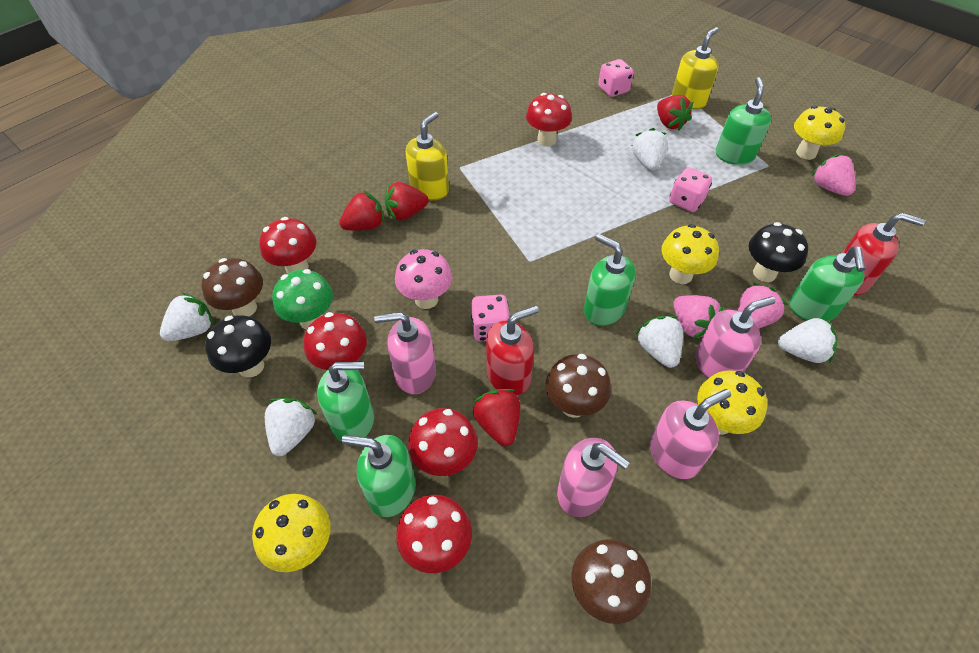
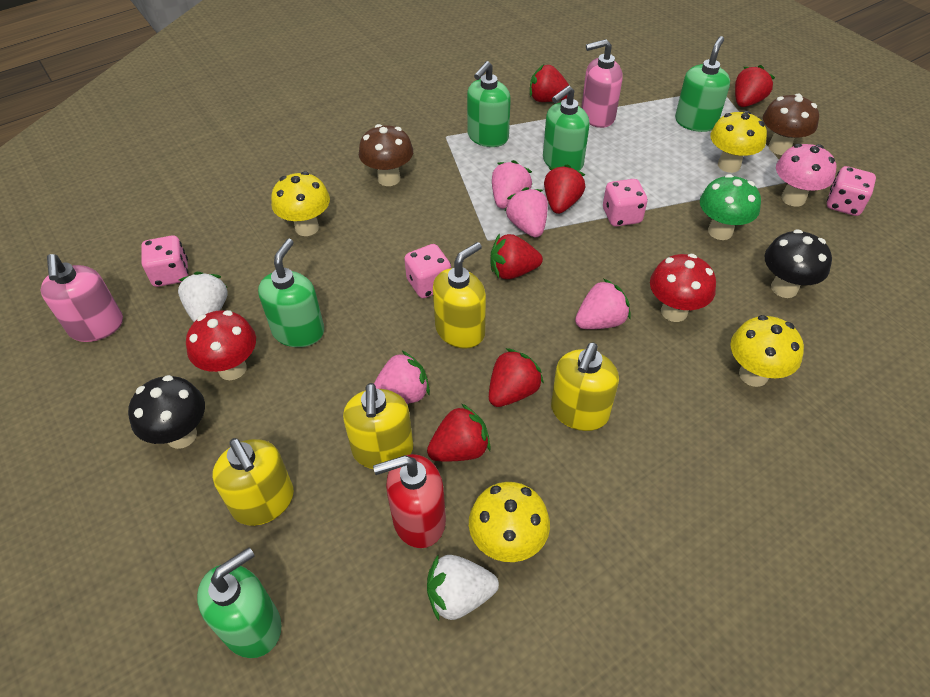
brown mushroom: 3 -> 2
pink dice: 3 -> 4
pink soap dispenser: 4 -> 2
pink strawberry: 3 -> 4
red mushroom: 5 -> 2
red soap dispenser: 2 -> 1
red strawberry: 4 -> 6
white strawberry: 5 -> 2
yellow soap dispenser: 2 -> 4

